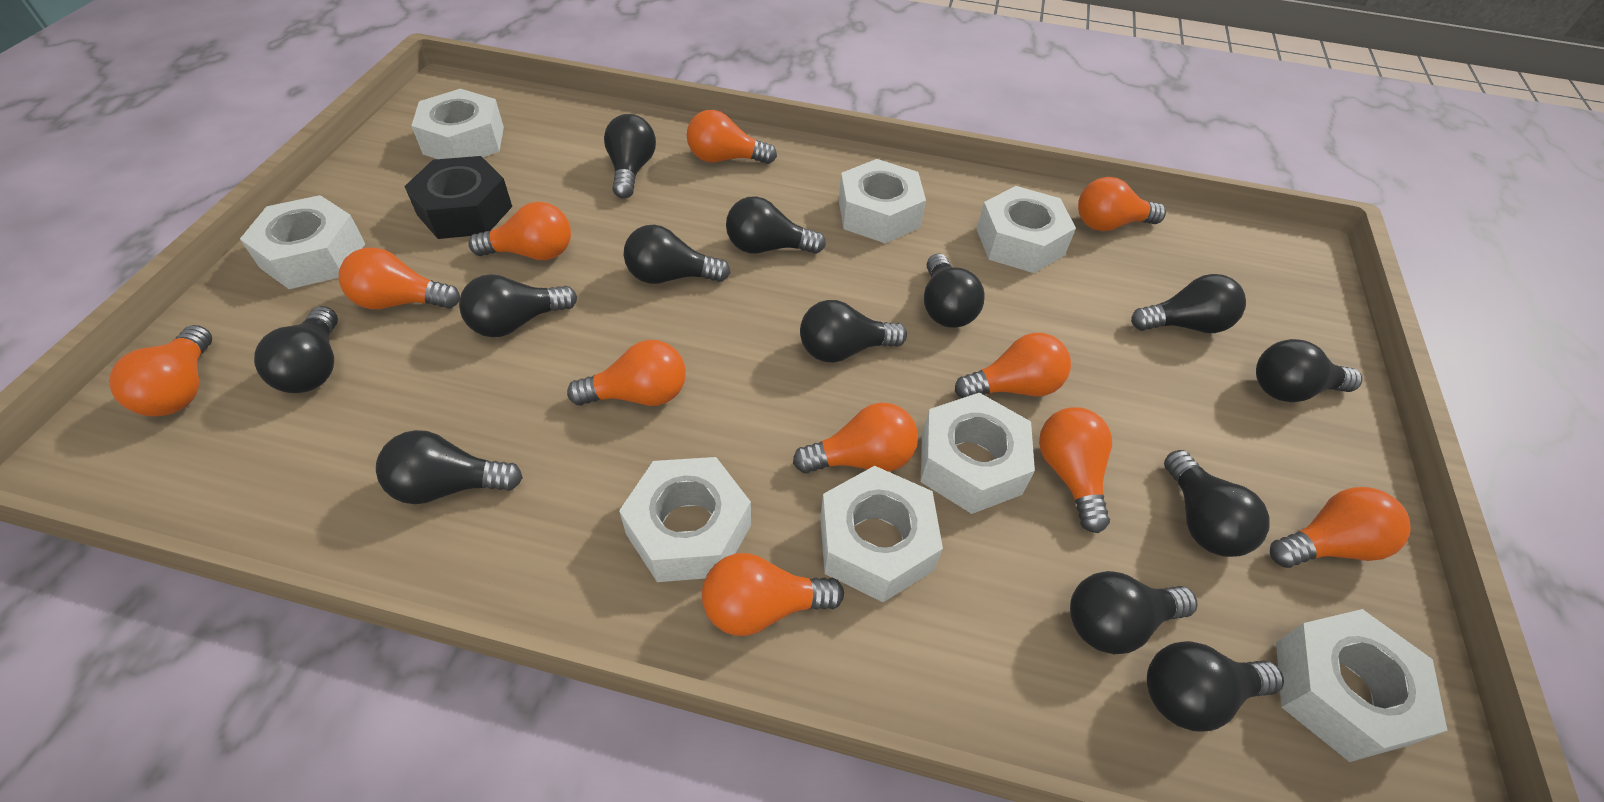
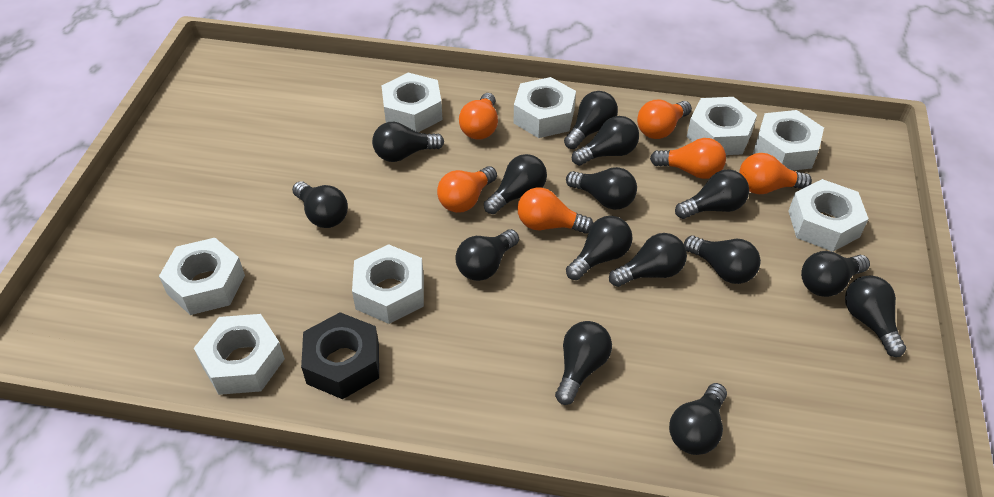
black light bulb: 13 -> 15
orange light bulb: 11 -> 6

